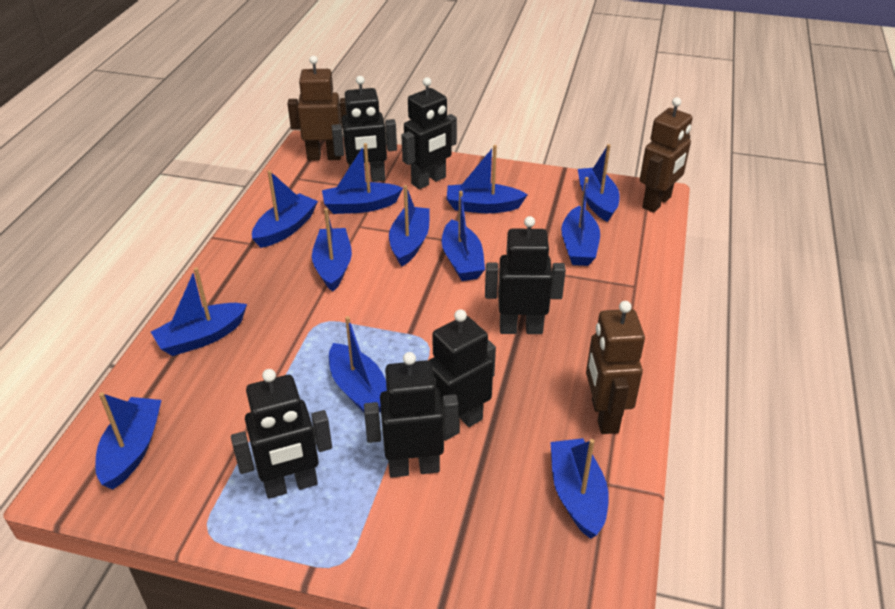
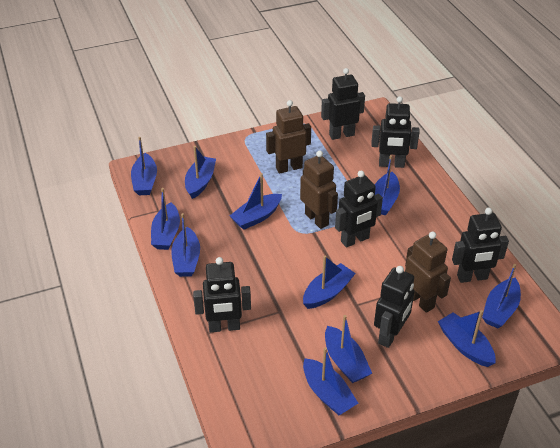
blue boat: 12 -> 11

